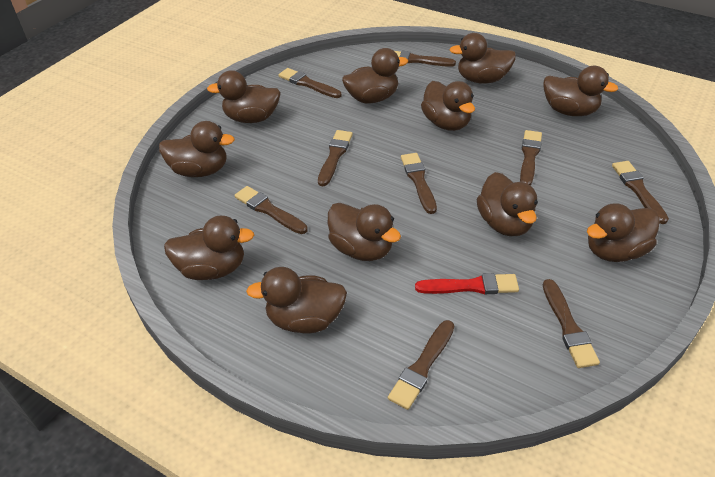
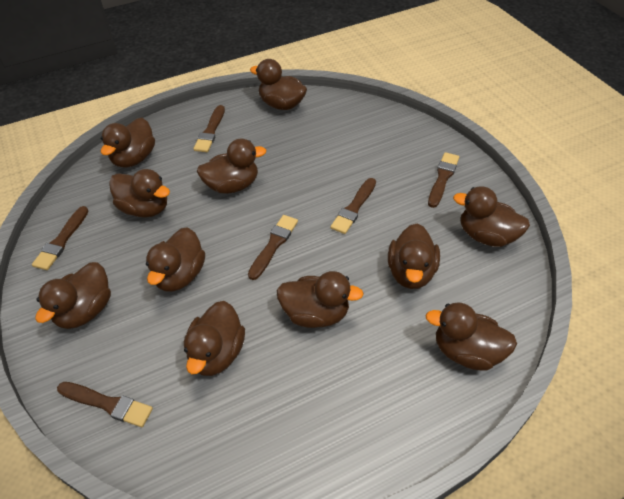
brown brush: 9 -> 6
red brush: 1 -> 0

